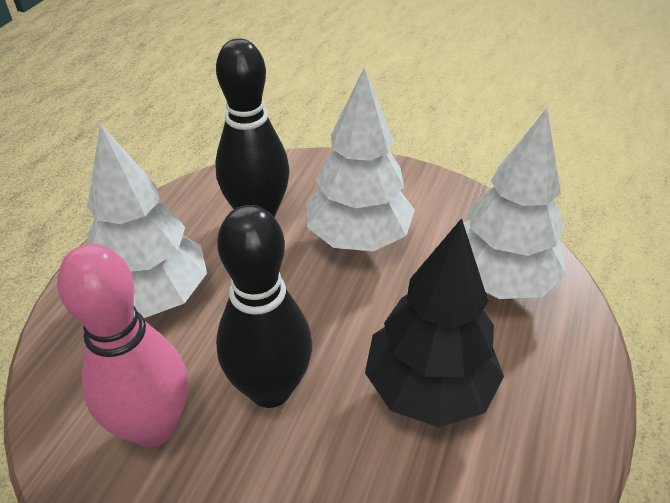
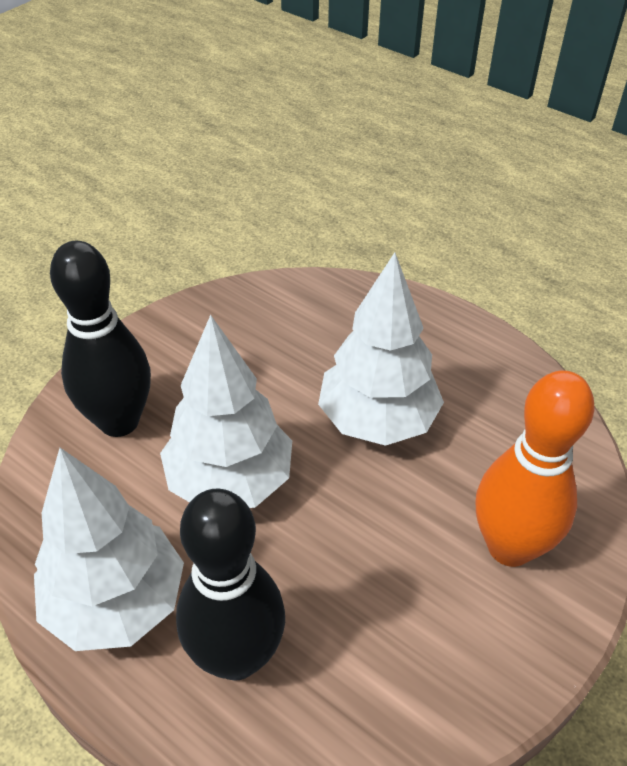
black tree: 1 -> 0
orange bowling pin: 0 -> 1
pink bowling pin: 1 -> 0

